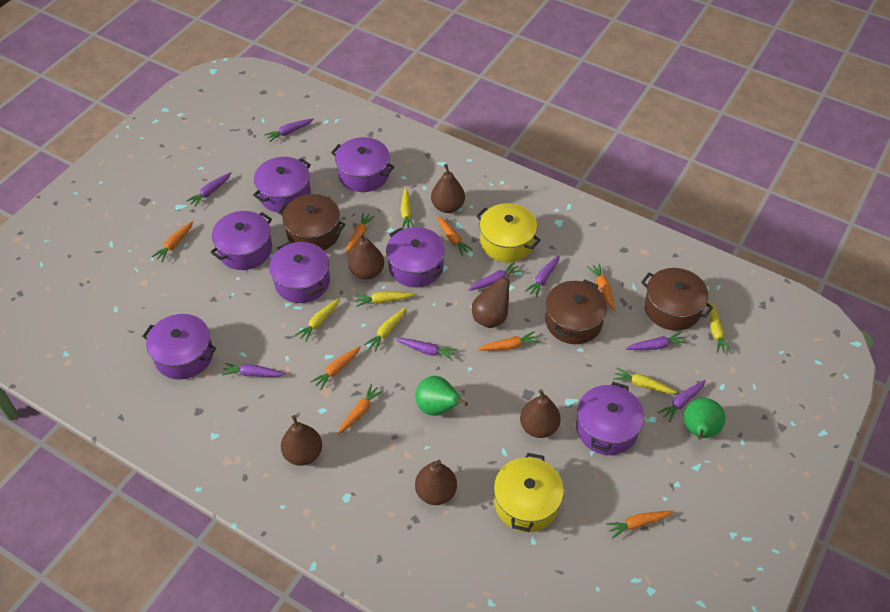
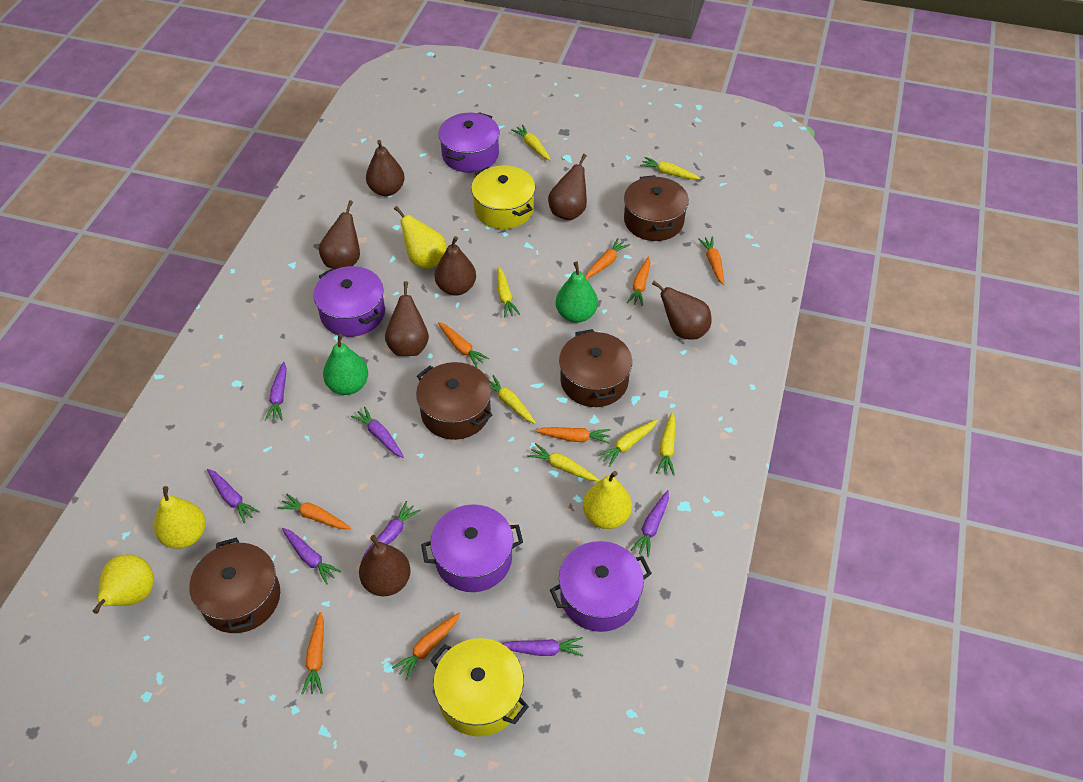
brown pear: 6 -> 7
brown pot: 3 -> 4
purple carrot: 8 -> 7
purple pot: 7 -> 4
yellow carrot: 6 -> 7
yellow pear: 0 -> 4

